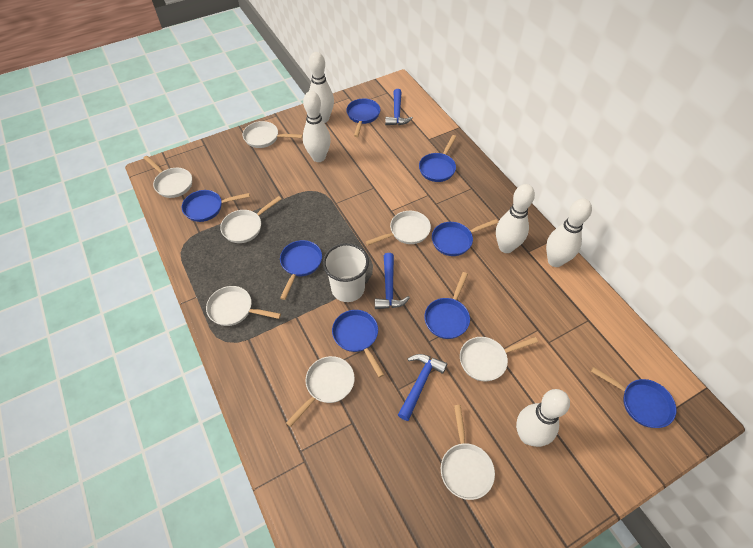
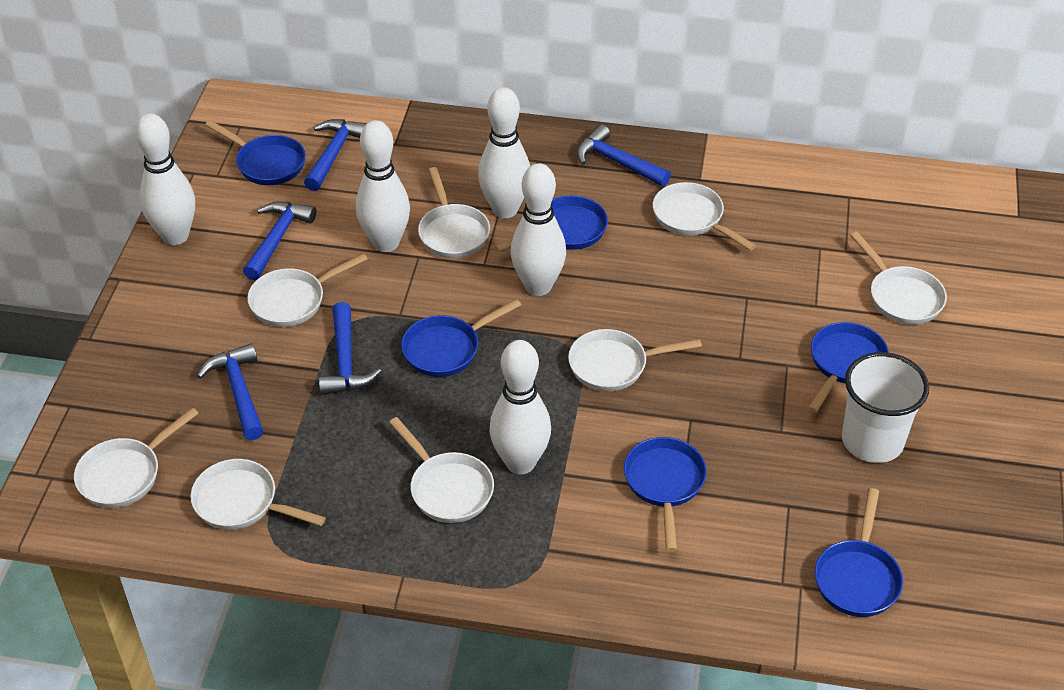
blue hammer: 3 -> 5
blue pan: 8 -> 6

